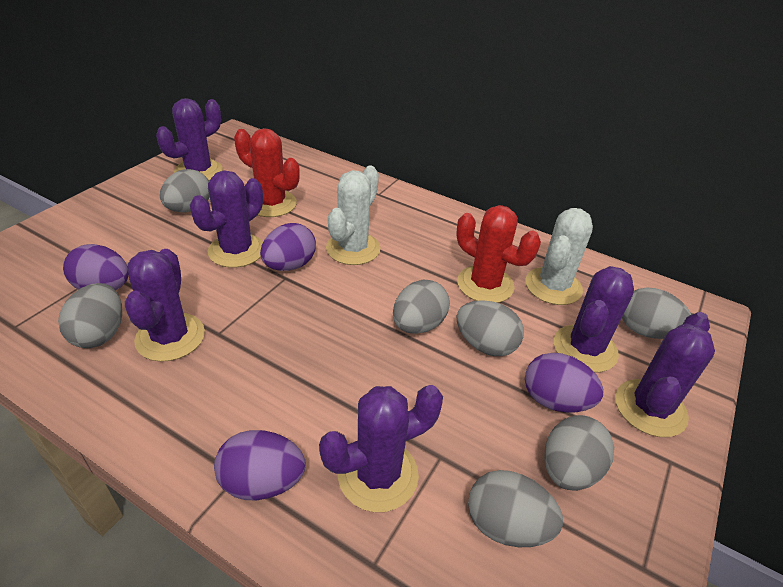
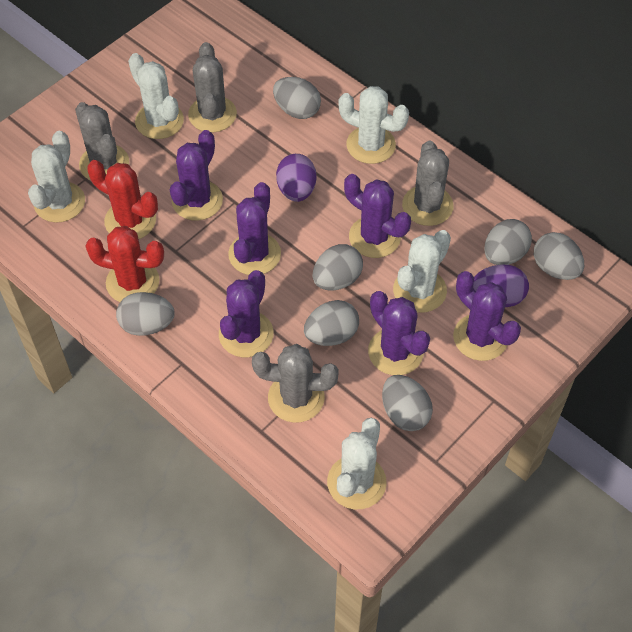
grey cactus: 0 -> 4
purple egg: 4 -> 2
white cactus: 2 -> 5

